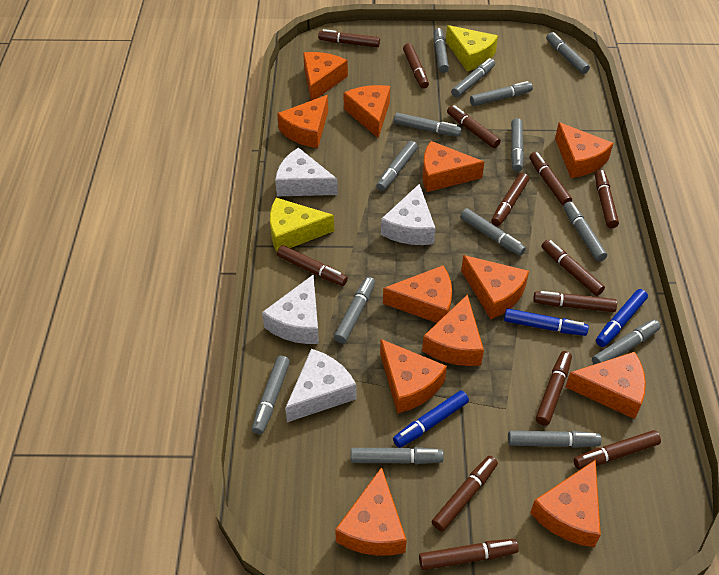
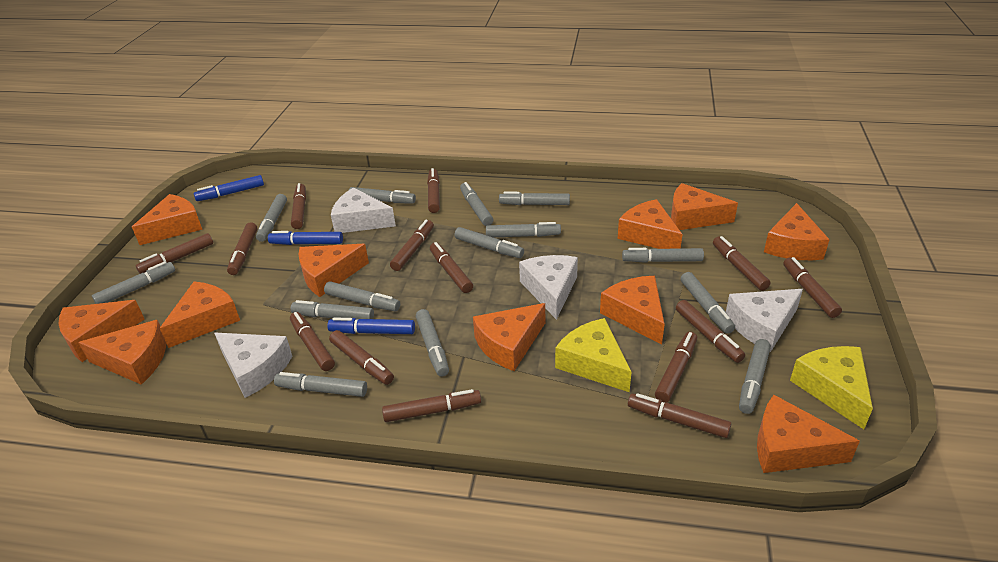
brown marker: 13 -> 14
orange cheese: 12 -> 11

